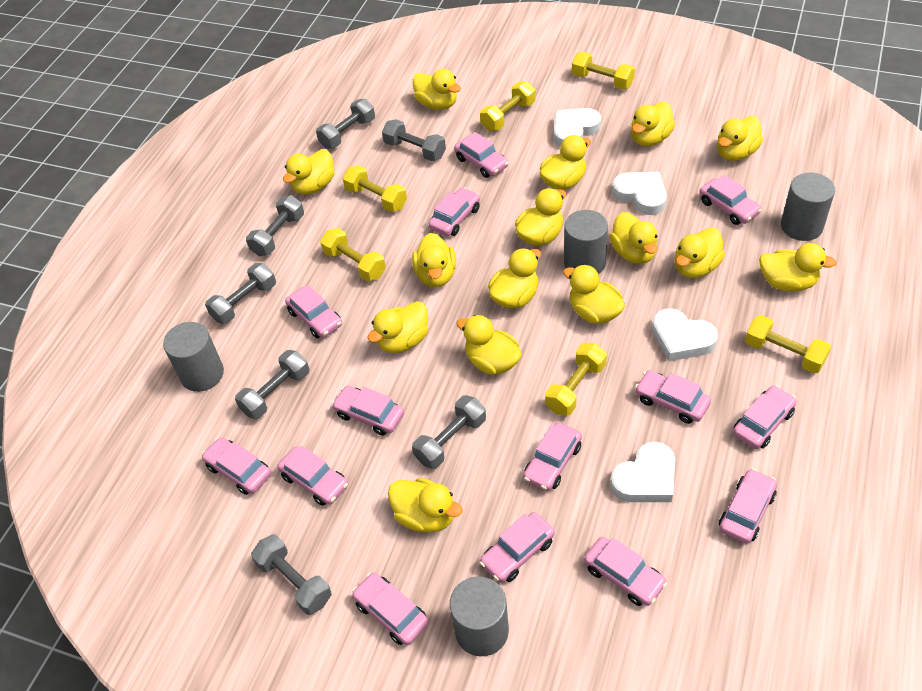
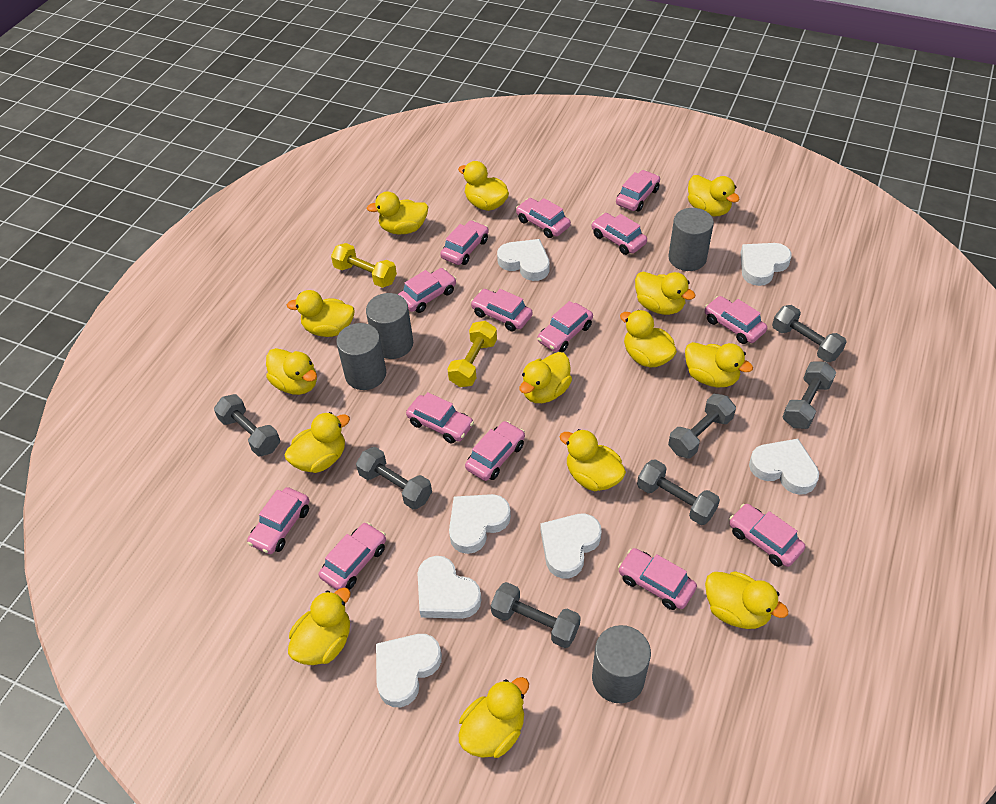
white heart: 4 -> 7
yellow duck: 15 -> 14
yellow dumbbell: 6 -> 2

